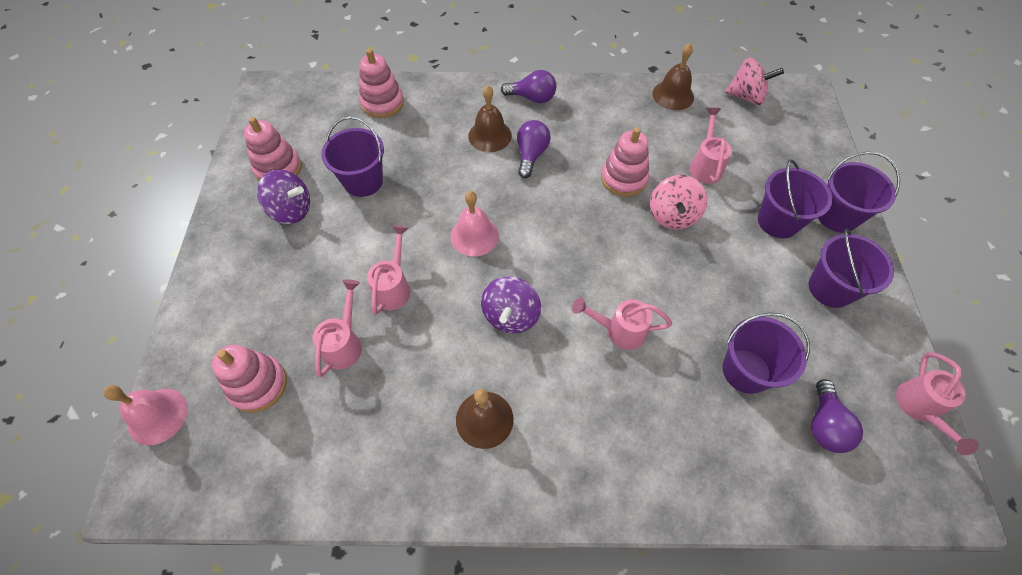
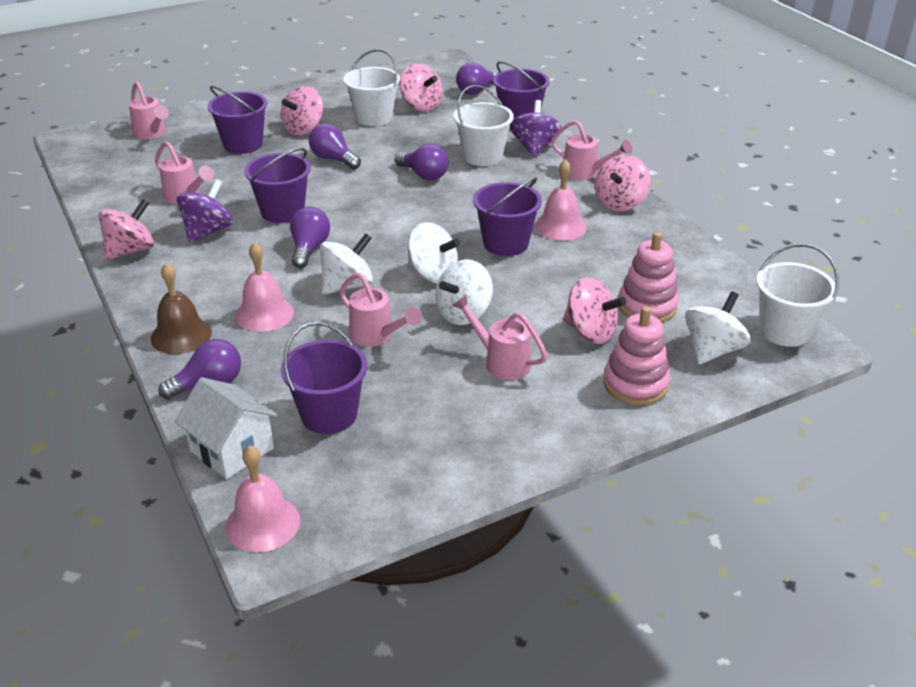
brown bell: 3 -> 1
pink bell: 2 -> 3
pink spinning top: 2 -> 5
pink stacking toy: 4 -> 2
purple light bulb: 3 -> 5
white bucket: 0 -> 3
white house: 0 -> 1
white spinning top: 0 -> 4

